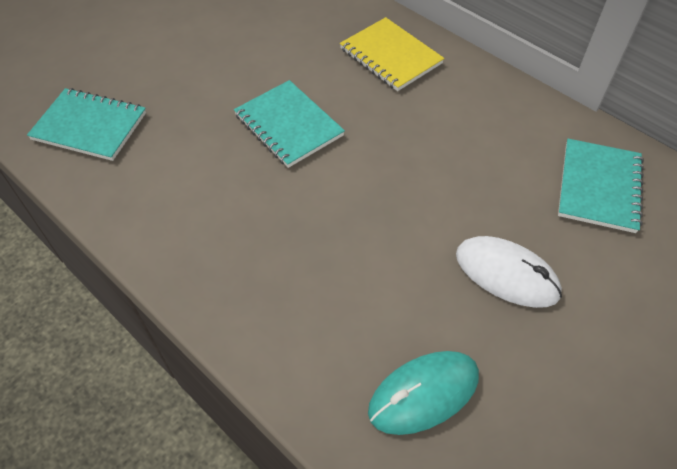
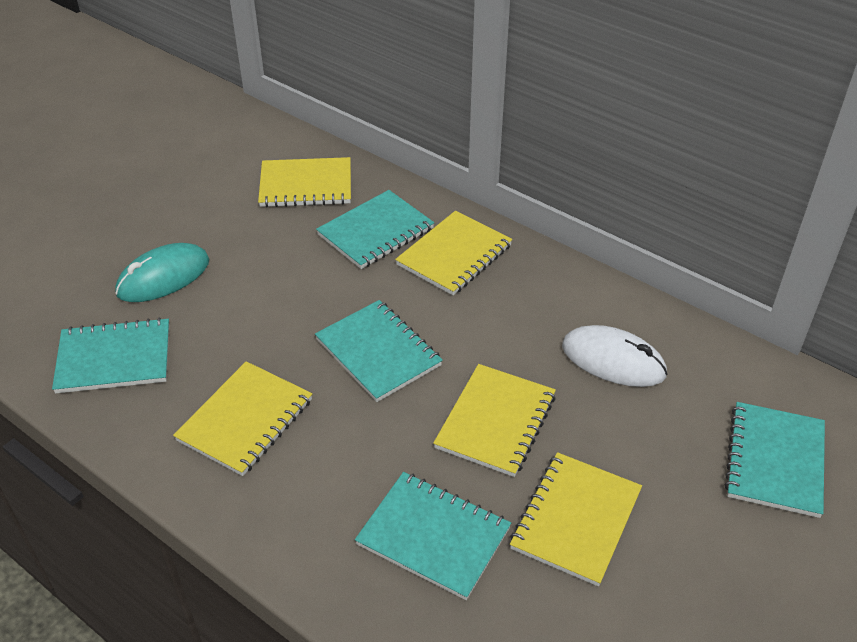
turquoise notebook: 3 -> 5
yellow notebook: 1 -> 5

